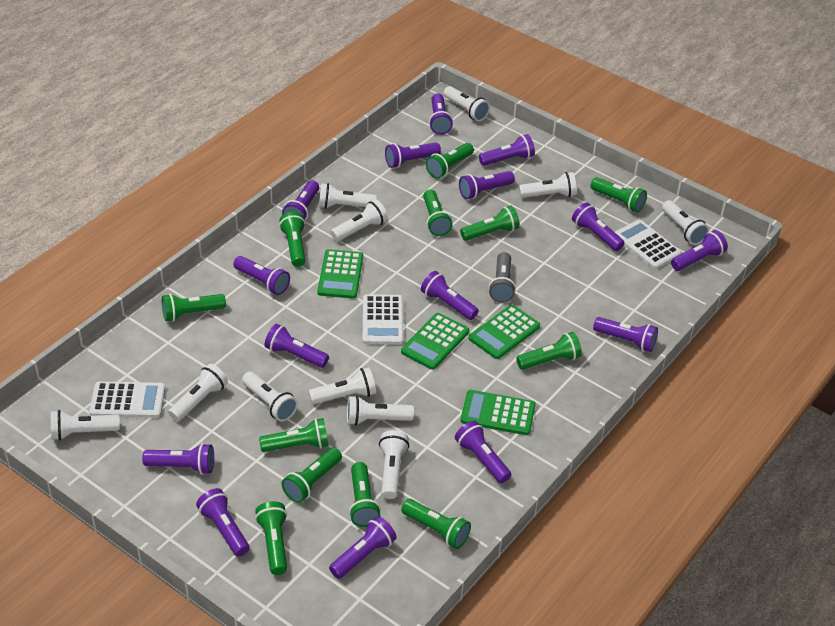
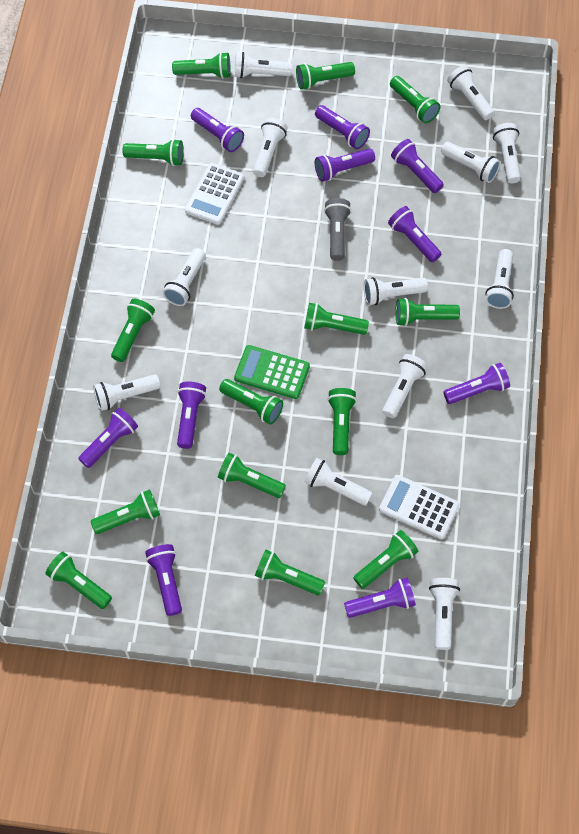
green calculator: 4 -> 1
green flashlight: 12 -> 14
purple flashlight: 15 -> 10
white calculator: 3 -> 2
white flashlight: 11 -> 12

